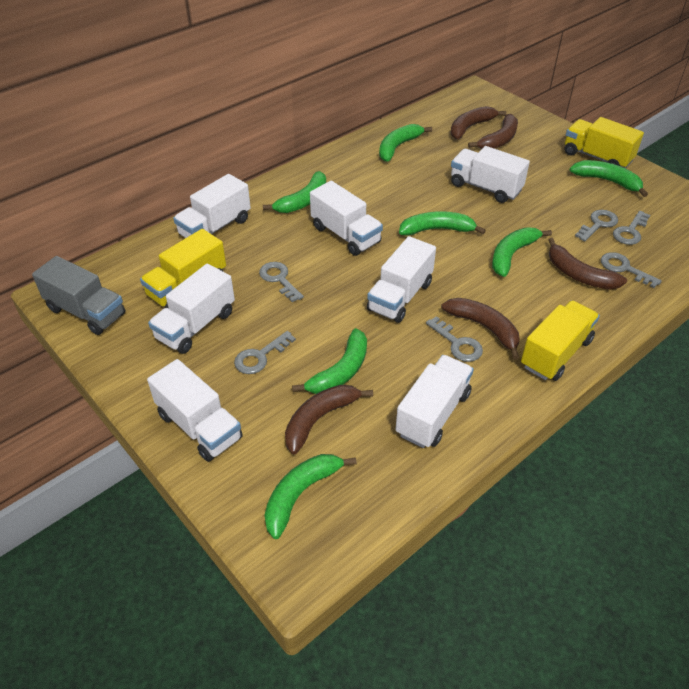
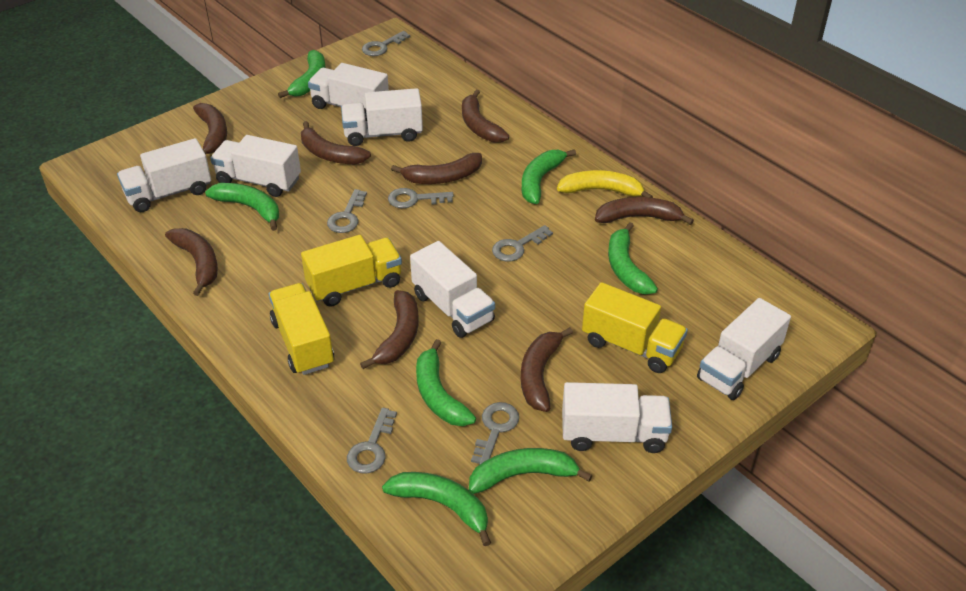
brown banana: 5 -> 8
grey truck: 1 -> 0
yellow banana: 0 -> 1

